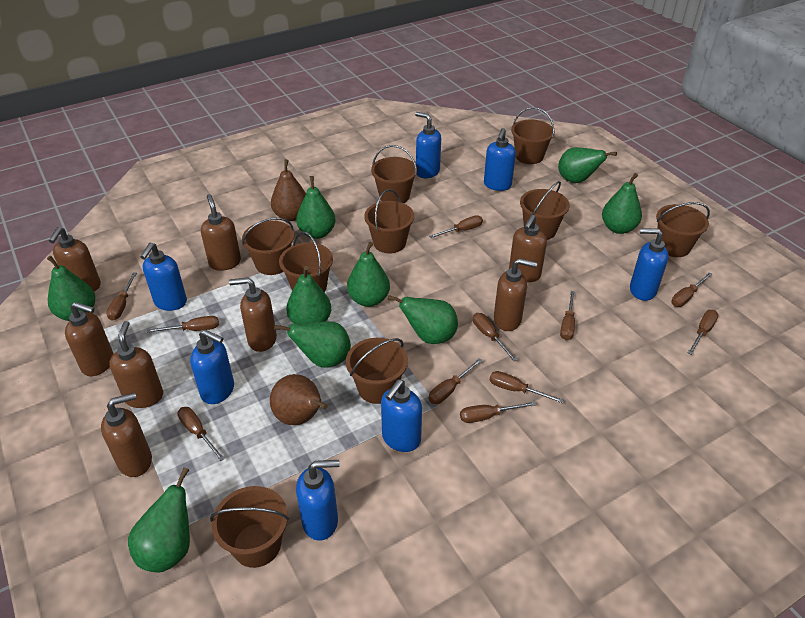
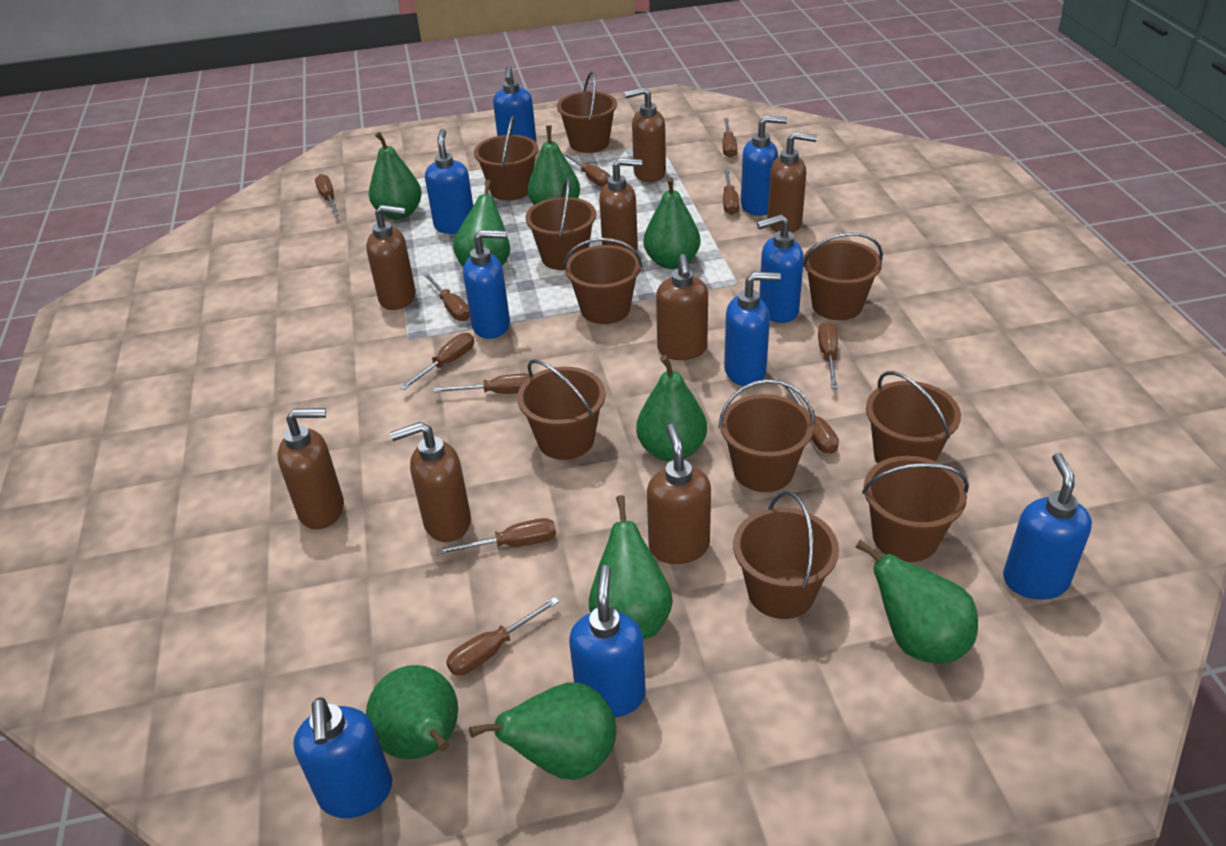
blue soap dispenser: 7 -> 9
brown bucket: 9 -> 10
brown pear: 2 -> 0

